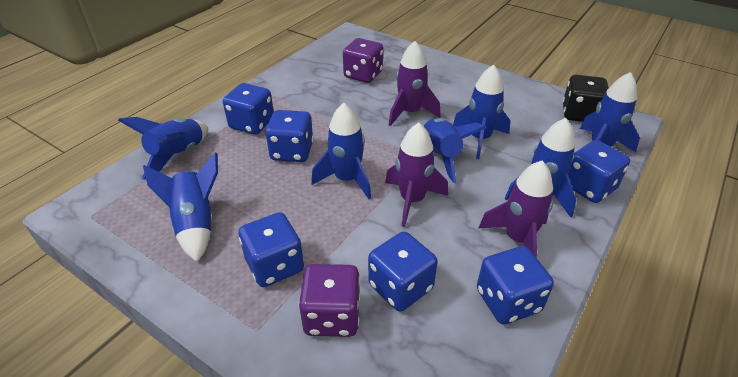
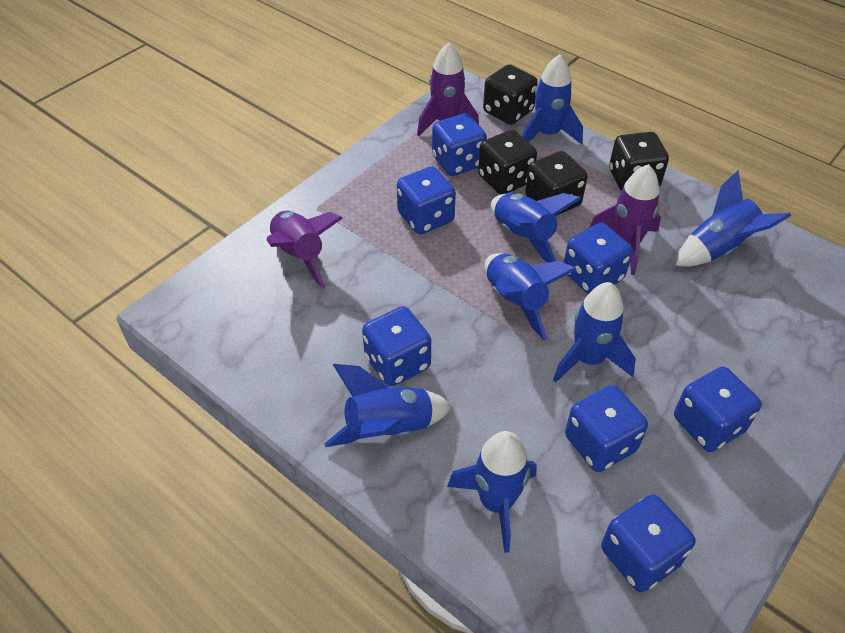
black dice: 1 -> 4
blue dice: 6 -> 7
purple dice: 2 -> 0

